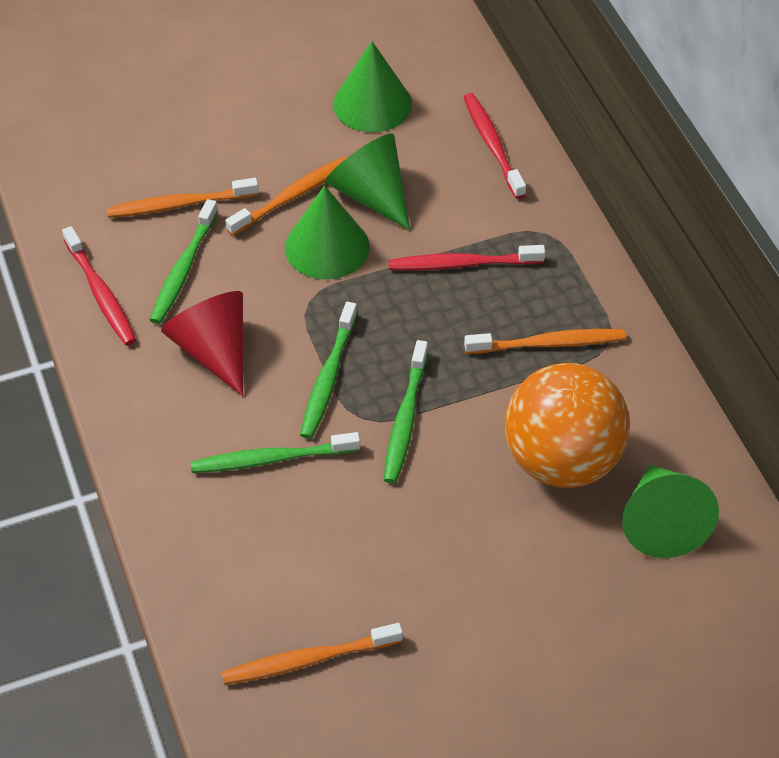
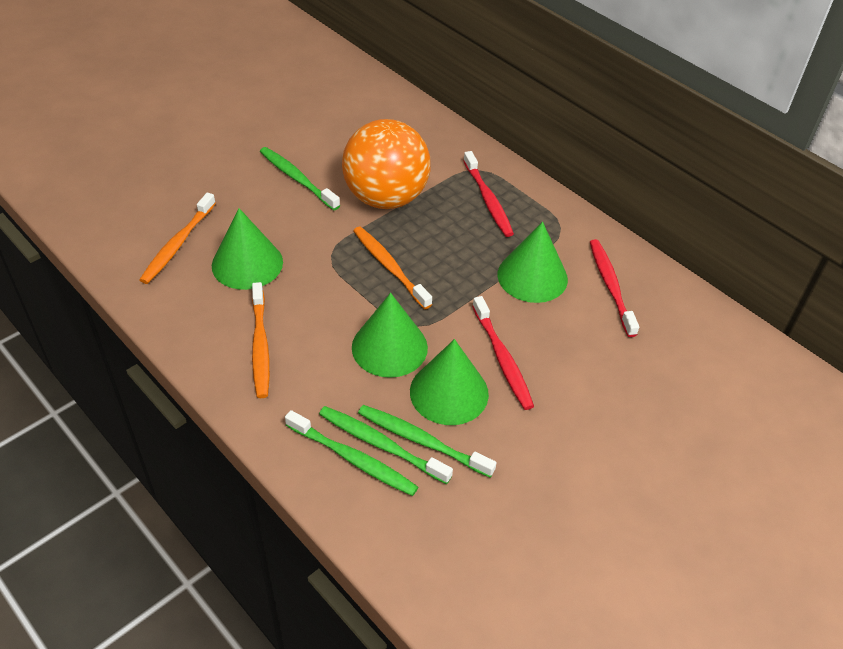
orange toothbrush: 4 -> 3
red cone: 1 -> 0

